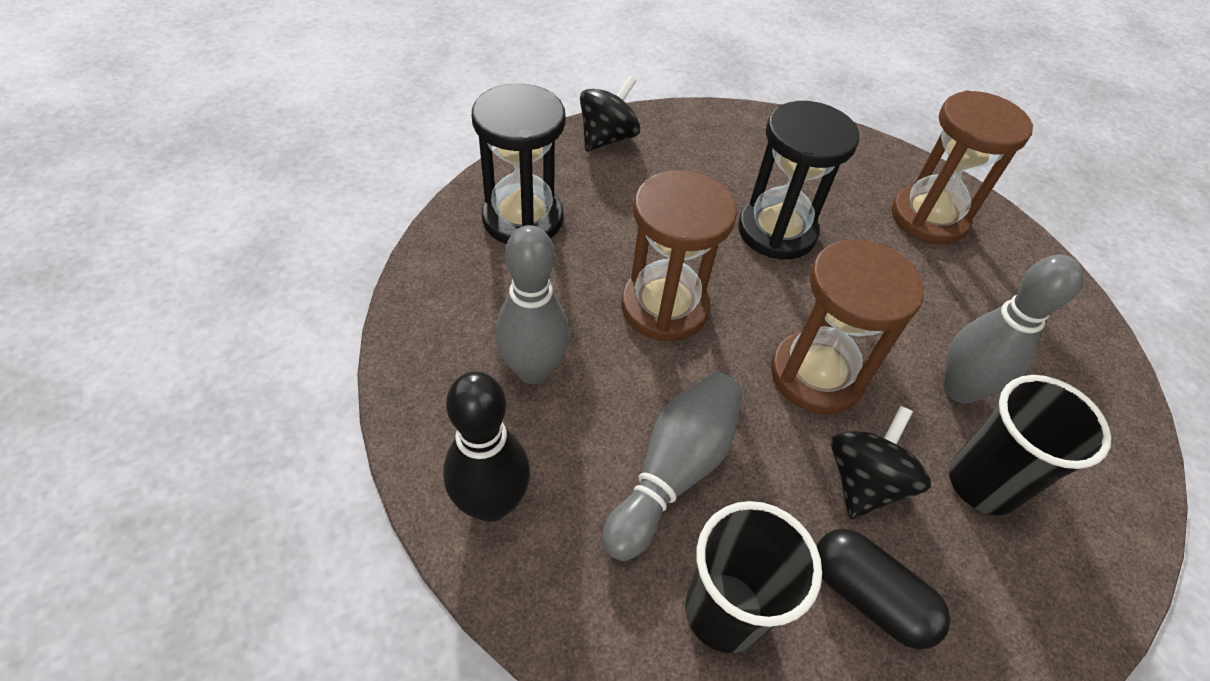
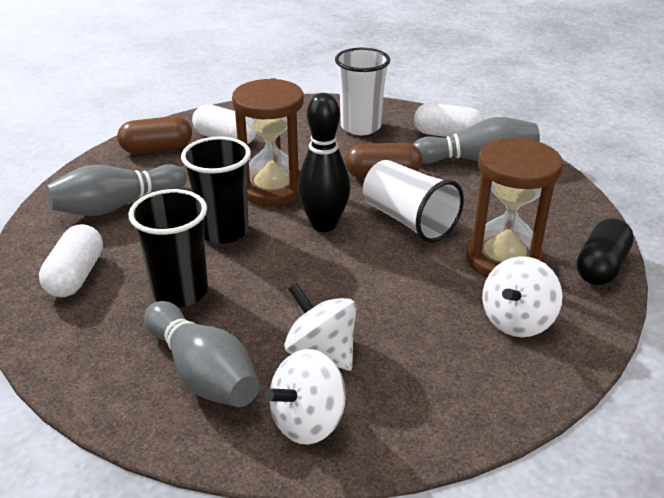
black hourglass: 2 -> 0
black spinning top: 2 -> 0
brown capsule: 0 -> 2
brown hourglass: 3 -> 2
white capsule: 0 -> 3
white cup: 0 -> 2
white spinning top: 0 -> 3

